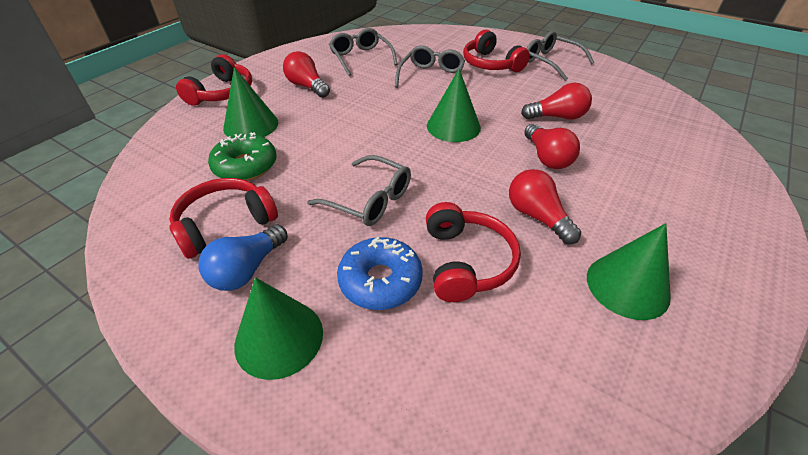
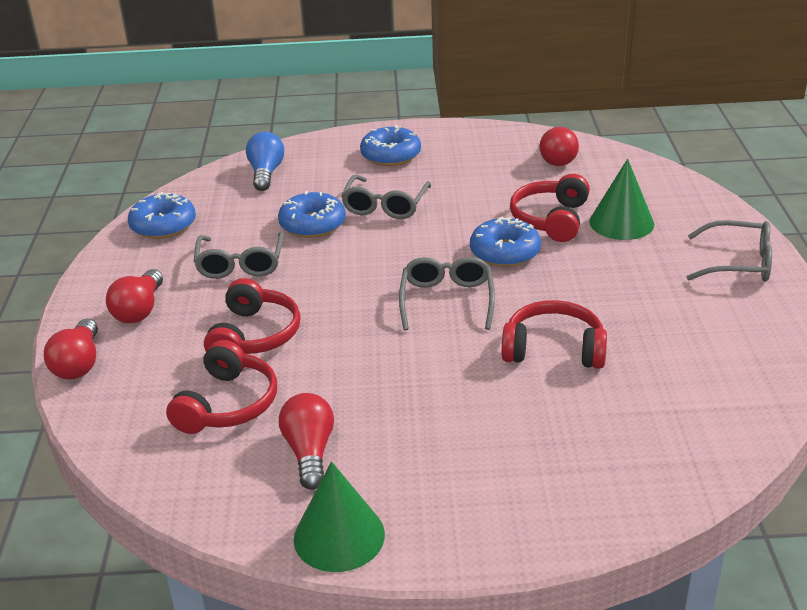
blue donut: 1 -> 4
green cone: 4 -> 2
green donut: 1 -> 0

